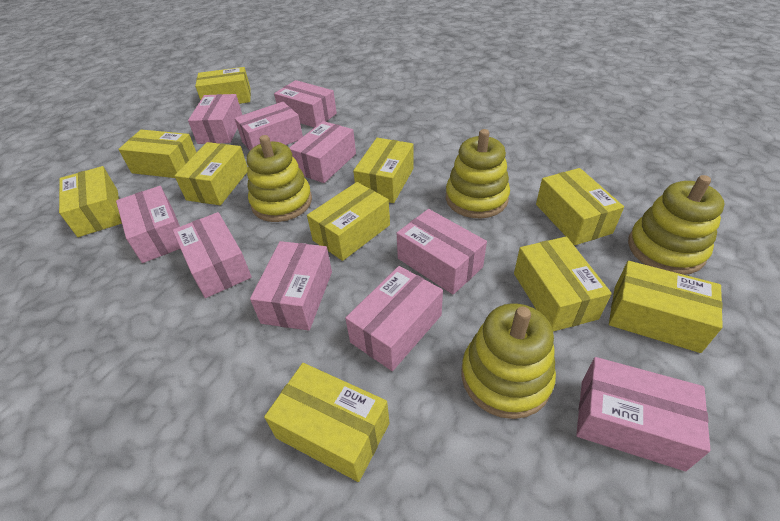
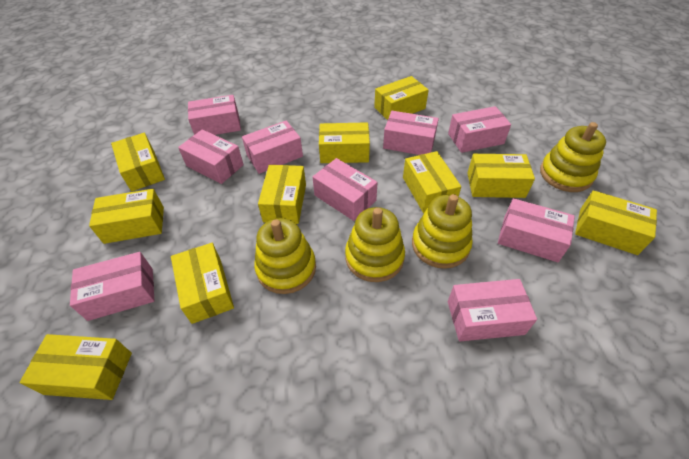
pink box: 10 -> 9

